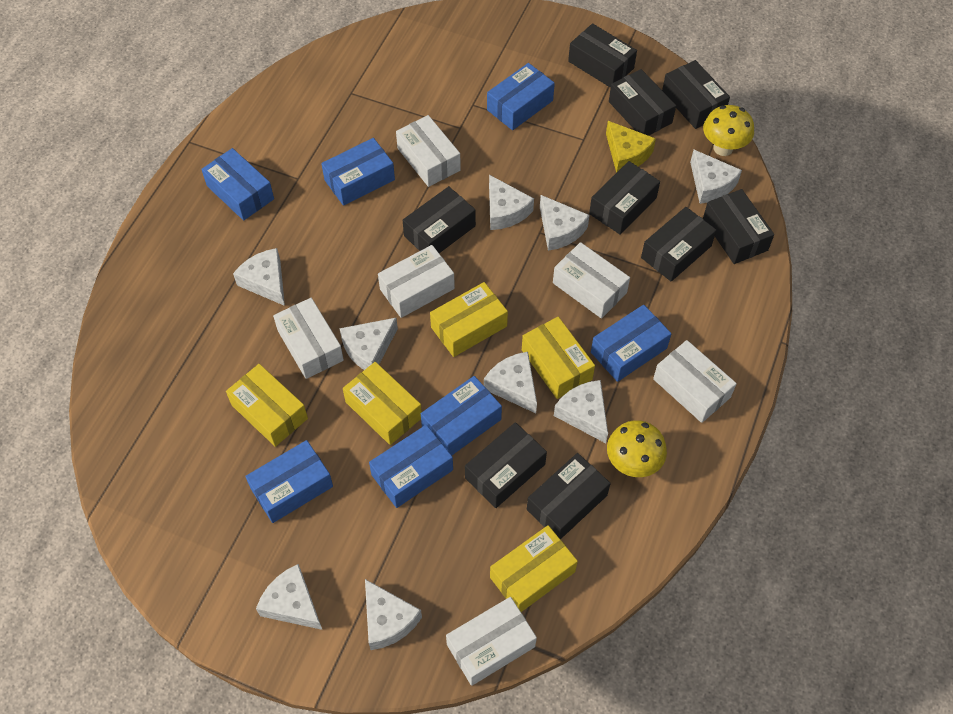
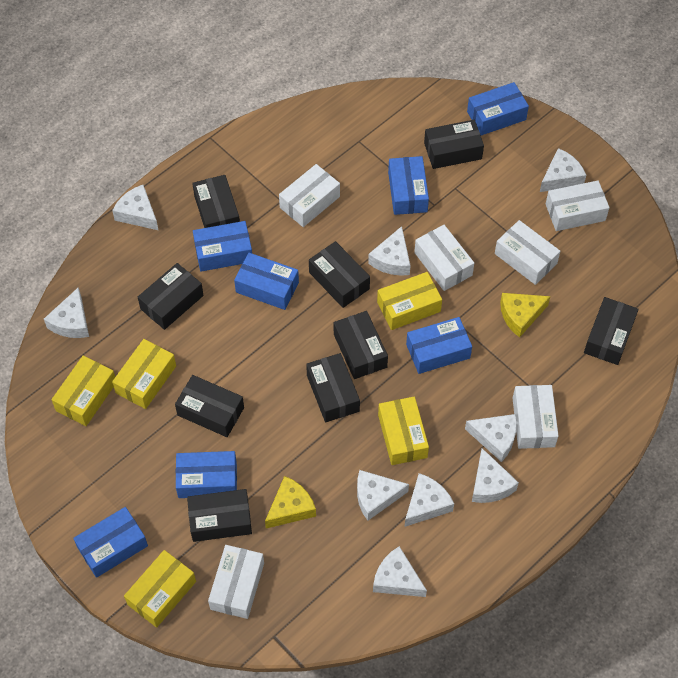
yellow cheese: 1 -> 2
yellow mushroom: 2 -> 0

